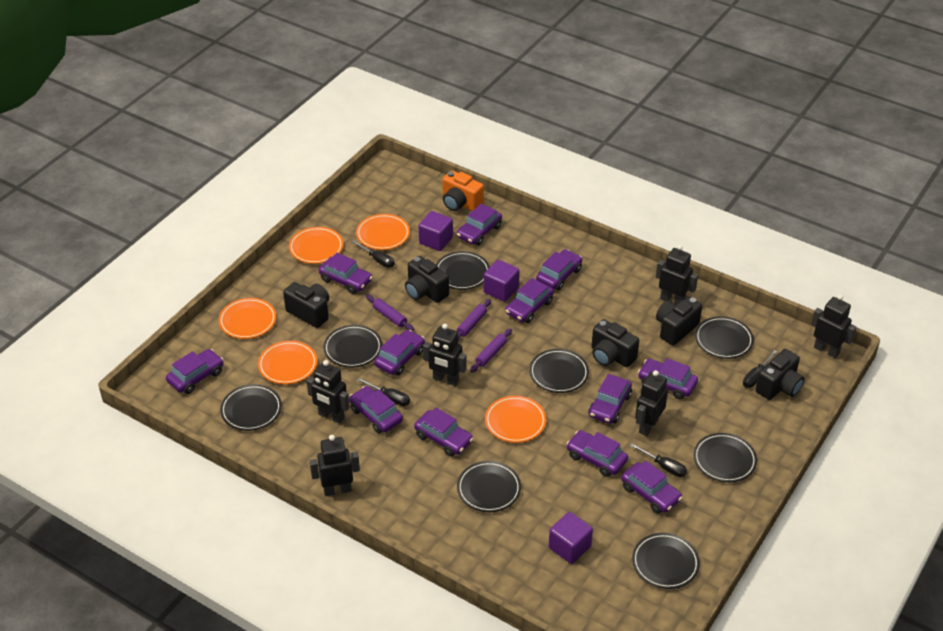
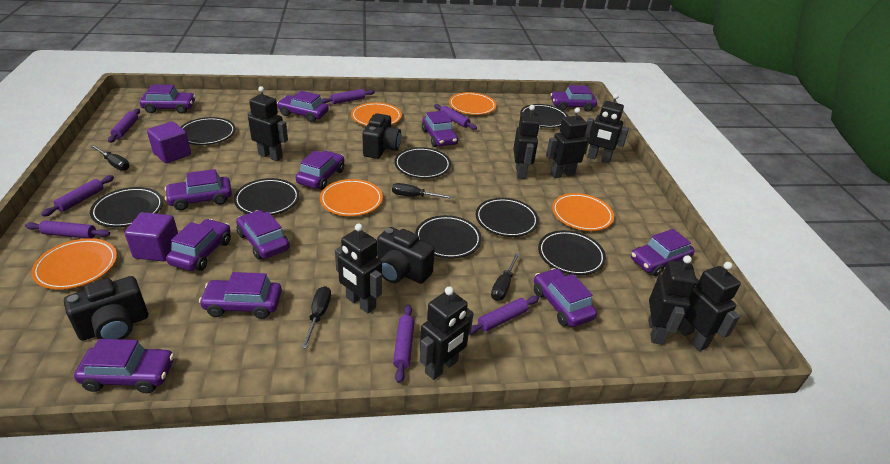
black camera: 5 -> 3
black robot: 6 -> 8
orange camera: 1 -> 0
purple cube: 3 -> 2
purple rolling pin: 3 -> 7

